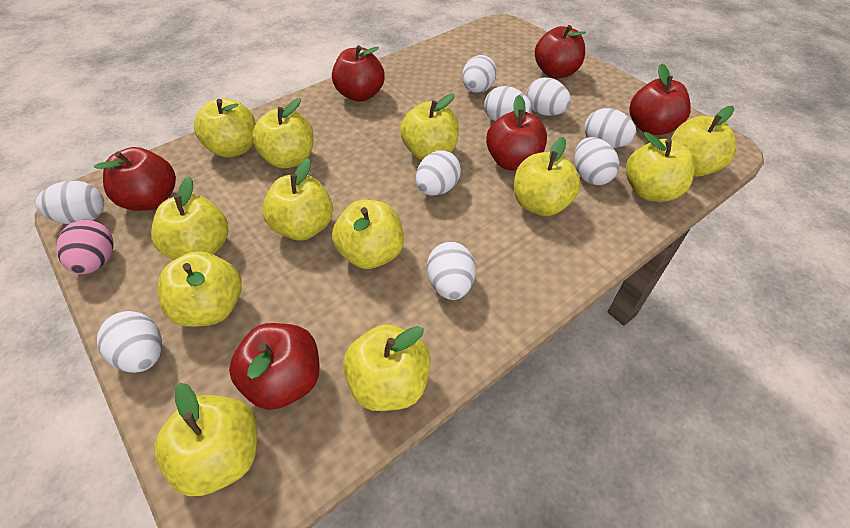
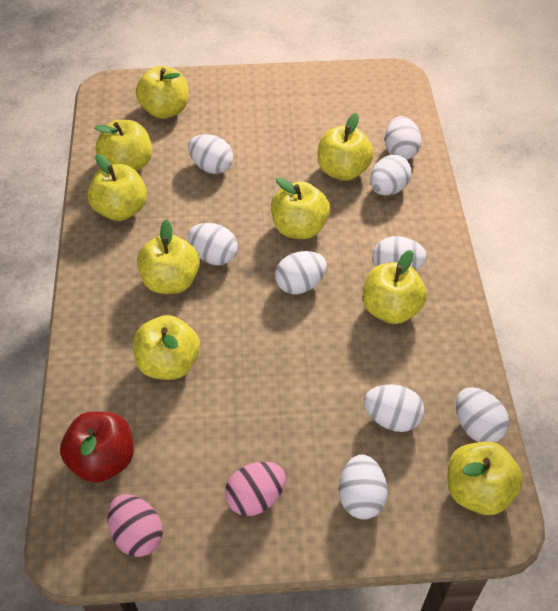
pink egg: 1 -> 2
red apple: 6 -> 1
yellow apple: 12 -> 9

